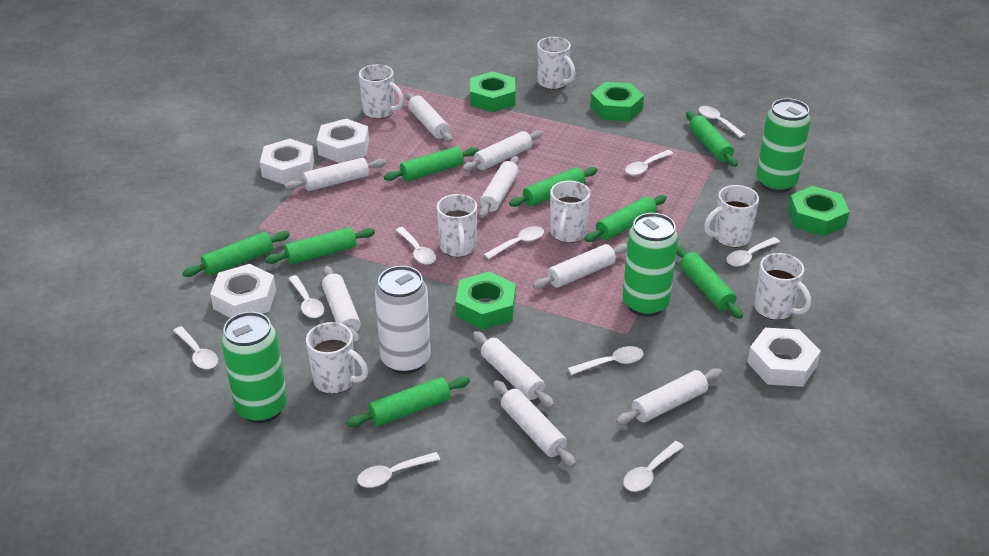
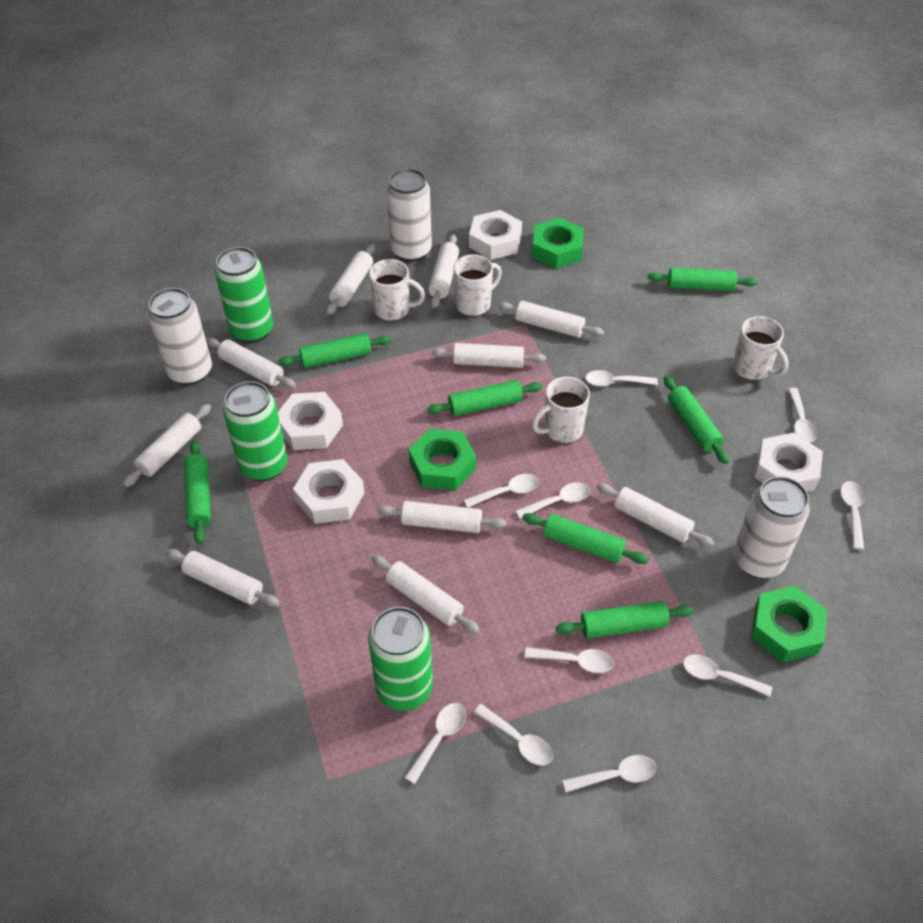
green nut: 4 -> 3
green rolling pin: 8 -> 7
white can: 1 -> 3
white mug: 7 -> 4
white rolling pin: 9 -> 10

